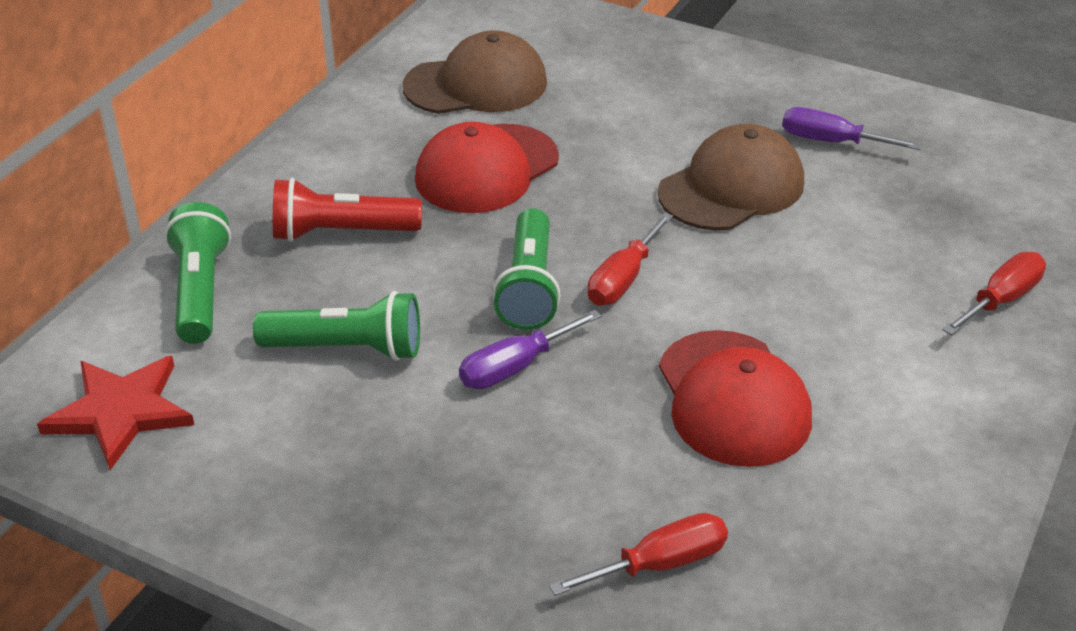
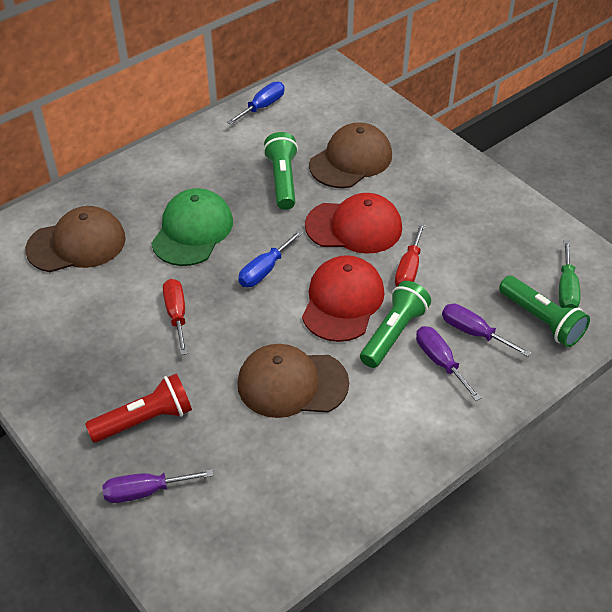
blue screwdriver: 0 -> 2
brown cap: 2 -> 3
green cap: 0 -> 1
green screwdriver: 0 -> 1
purple screwdriver: 2 -> 3
red screwdriver: 3 -> 2
red star: 1 -> 0

